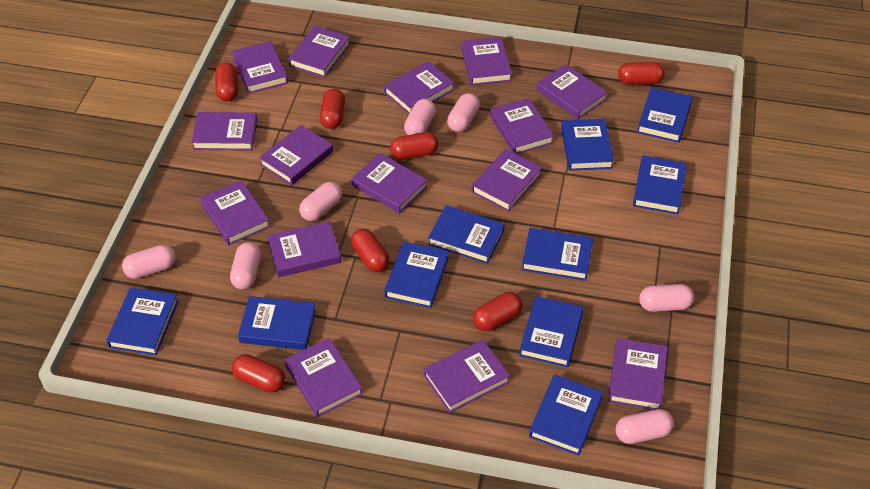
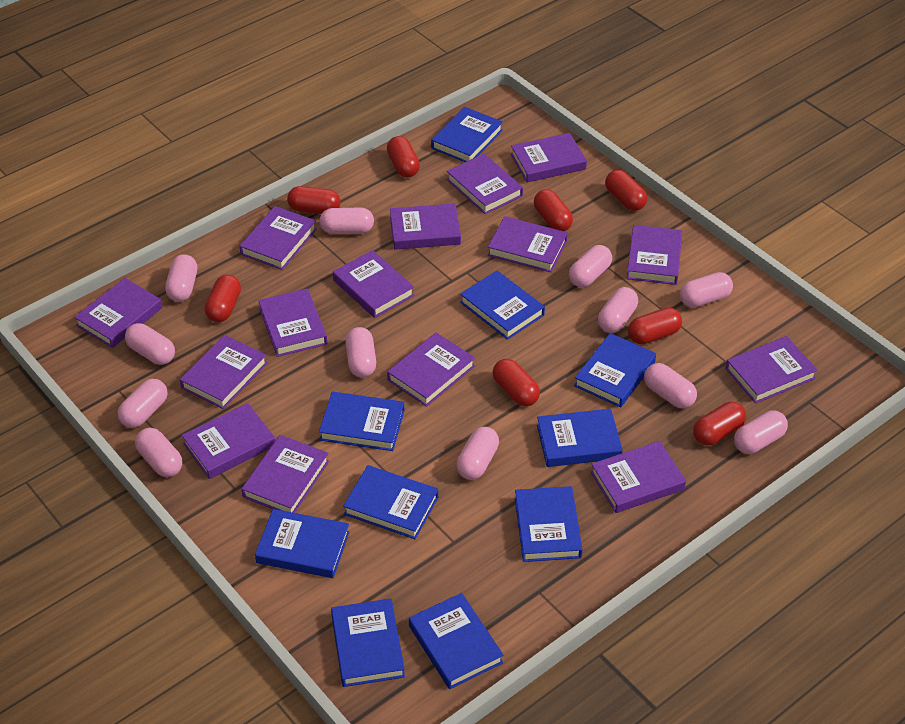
pink capsule: 7 -> 12
red capsule: 7 -> 8

